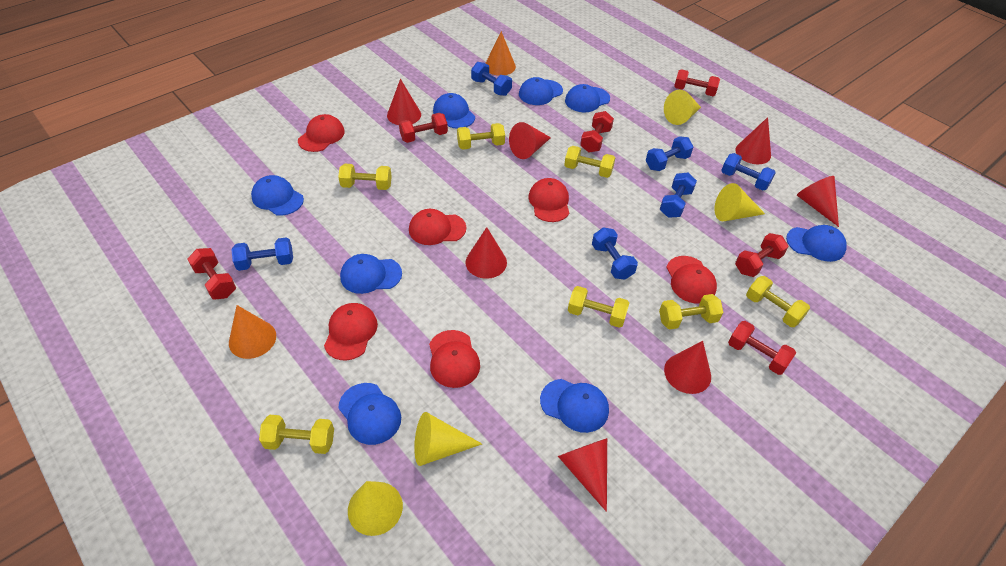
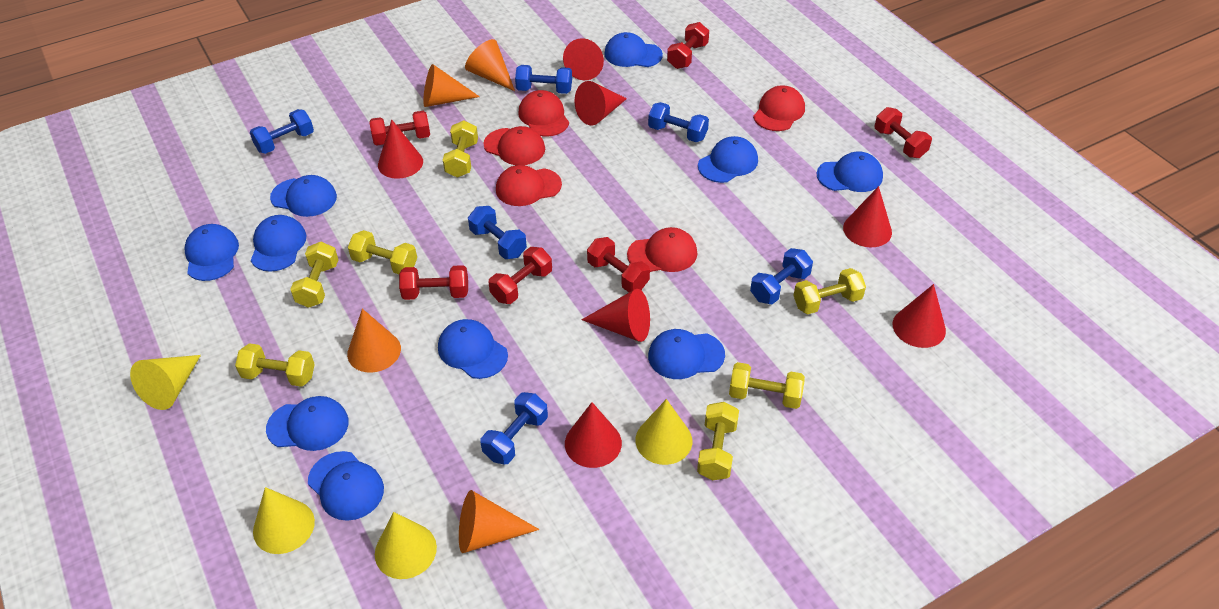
blue cap: 8 -> 10
orange cone: 2 -> 4
red cap: 6 -> 5

